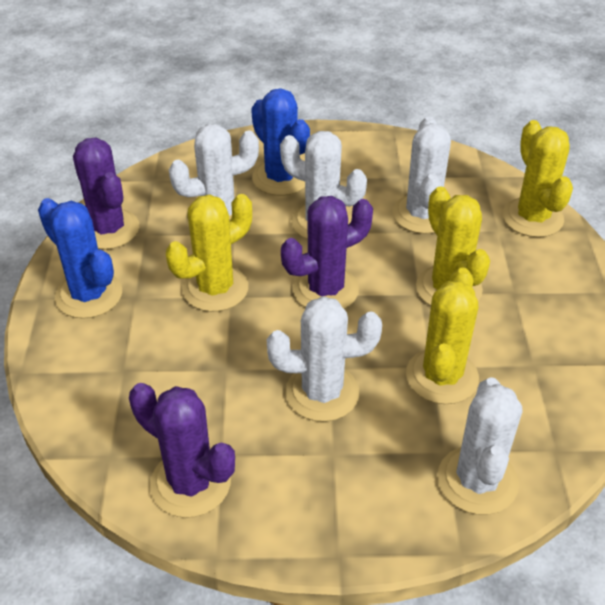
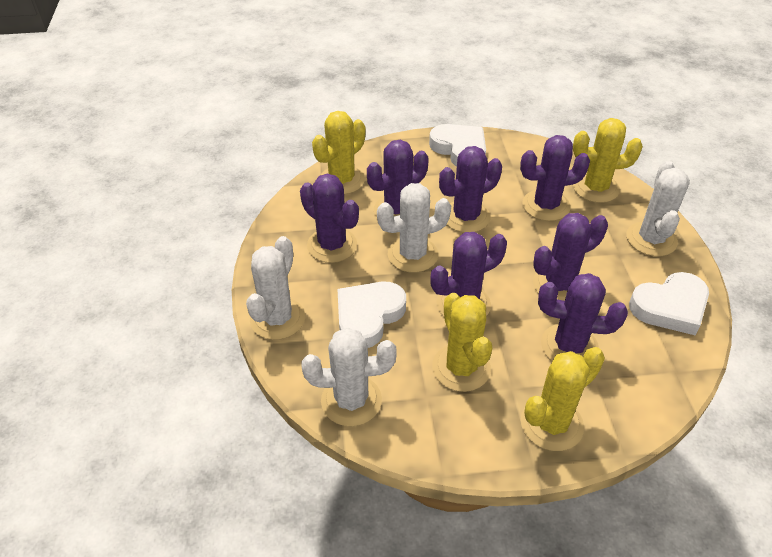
blue cactus: 2 -> 0
purple cactus: 3 -> 7
white cactus: 5 -> 4
white heart: 0 -> 3

